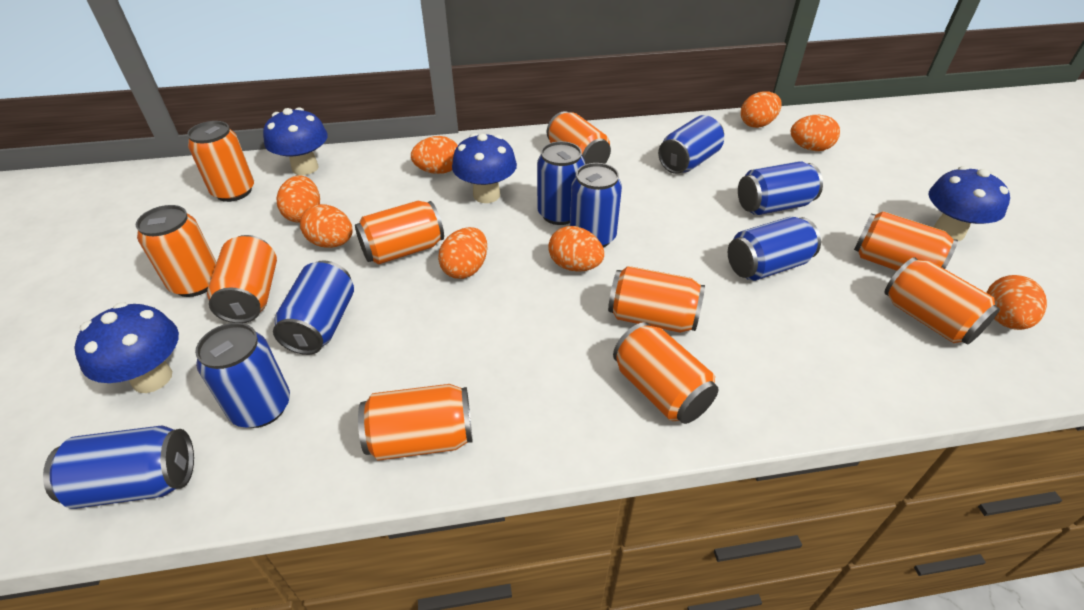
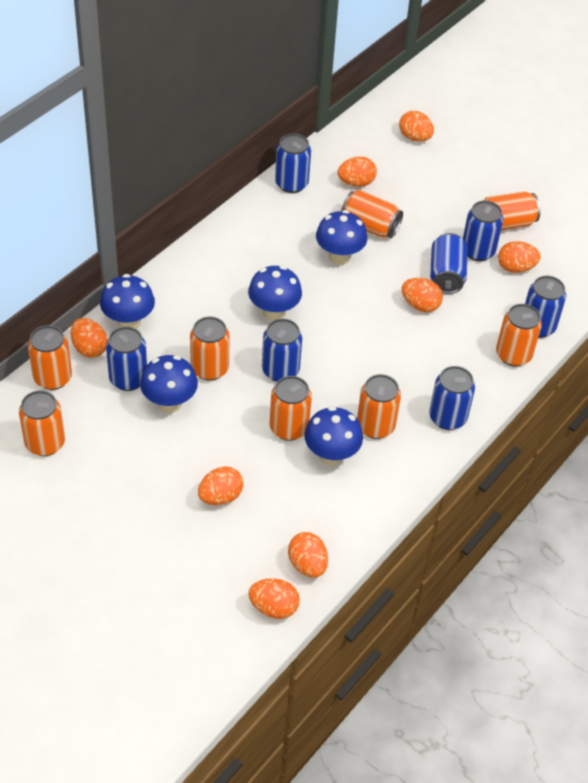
blue can: 8 -> 7
blue mushroom: 4 -> 5
orange can: 10 -> 8

